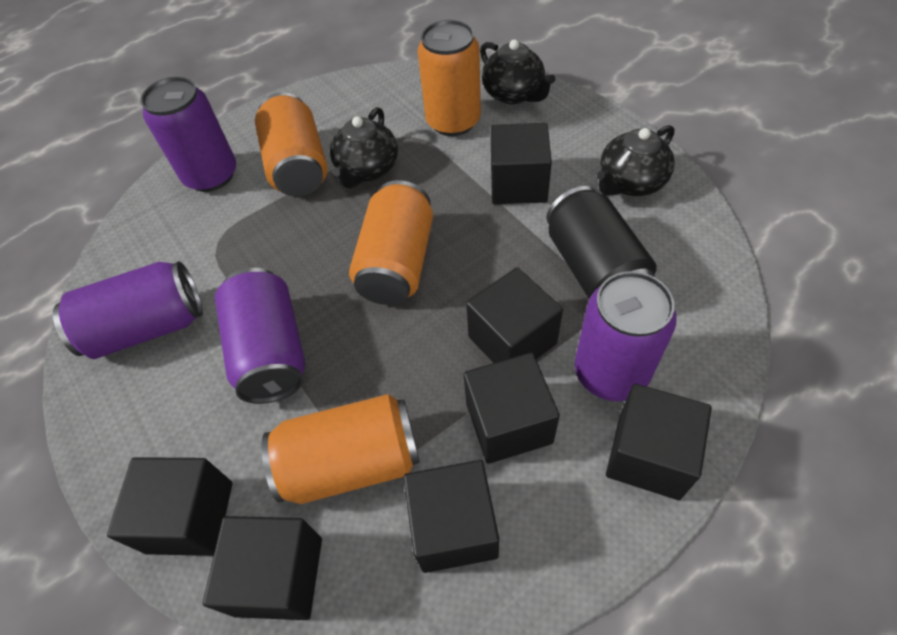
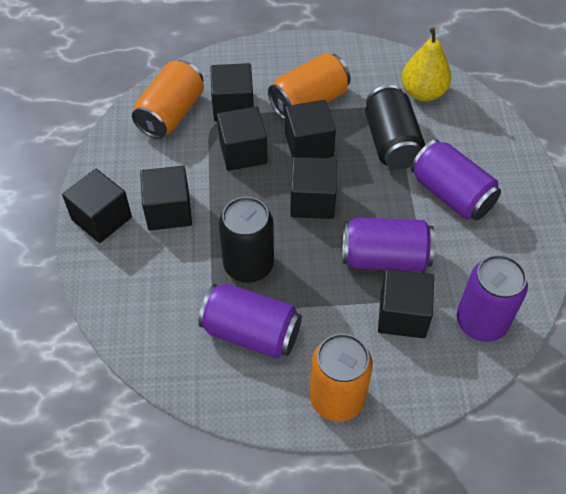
black can: 1 -> 2
black teapot: 3 -> 0
orange can: 4 -> 3
yellow pear: 0 -> 1

